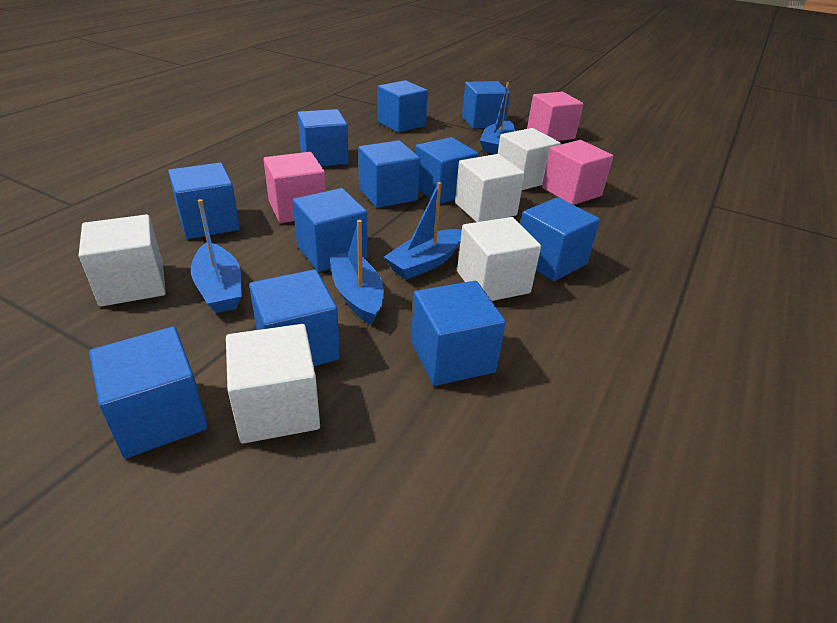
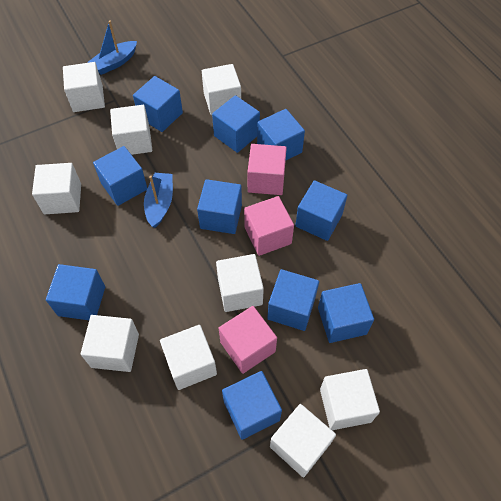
blue boat: 4 -> 2
blue cube: 11 -> 10
white cube: 5 -> 9

